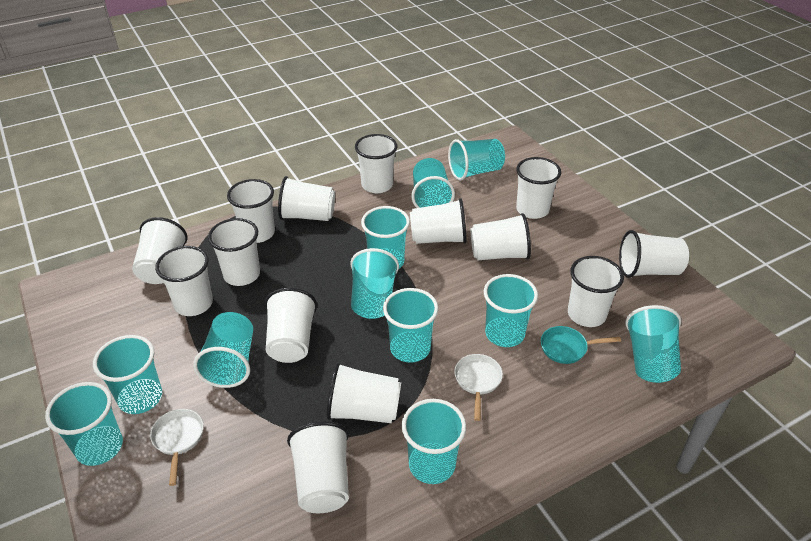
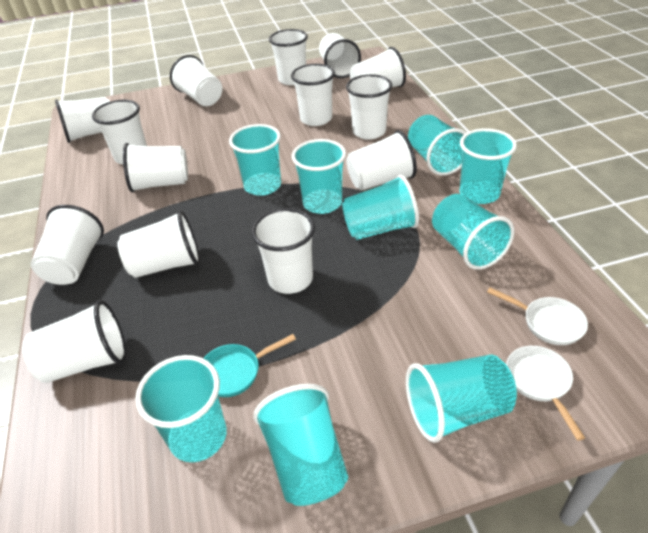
turquoise cup: 11 -> 9

